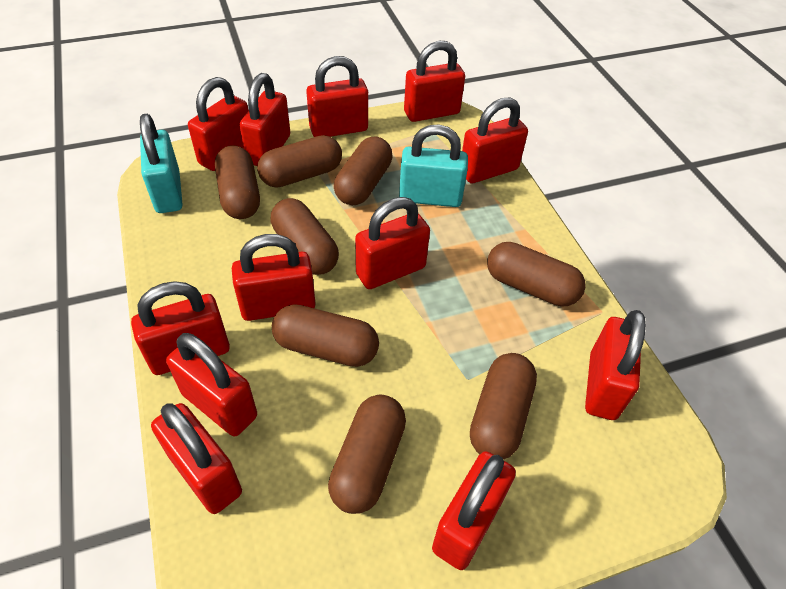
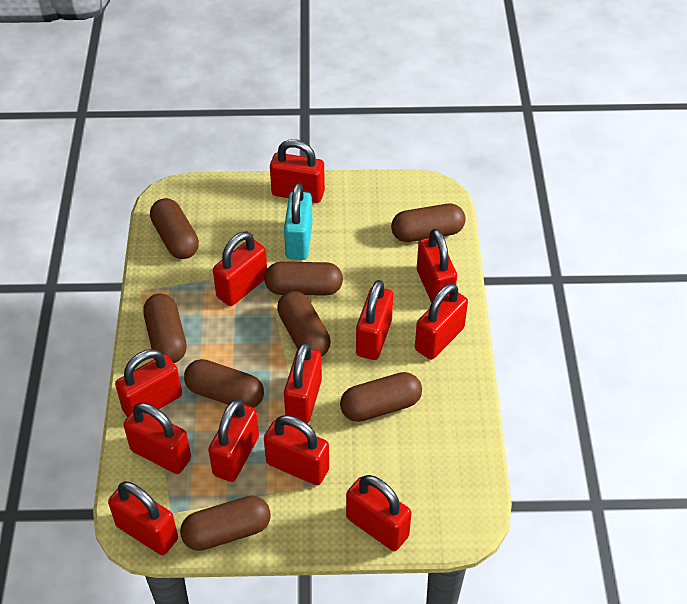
turquoise padlock: 2 -> 1

